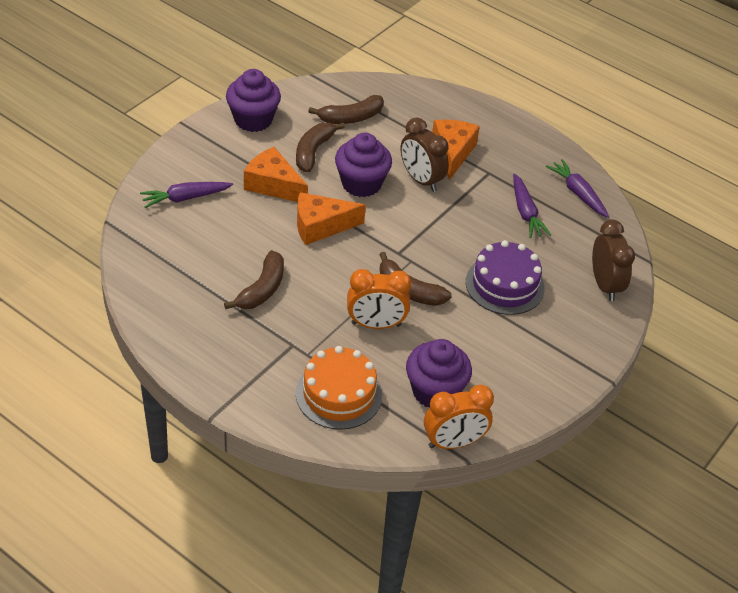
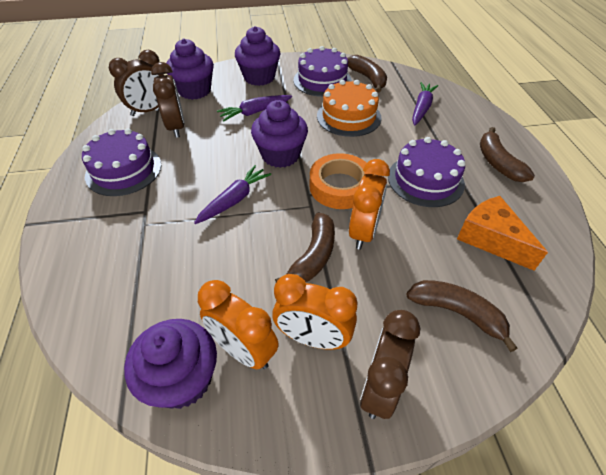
brown clock: 2 -> 3
orange cheese: 3 -> 1
orange clock: 2 -> 3
orange tape: 0 -> 1
purple cake: 1 -> 3
purple cupcake: 3 -> 4

